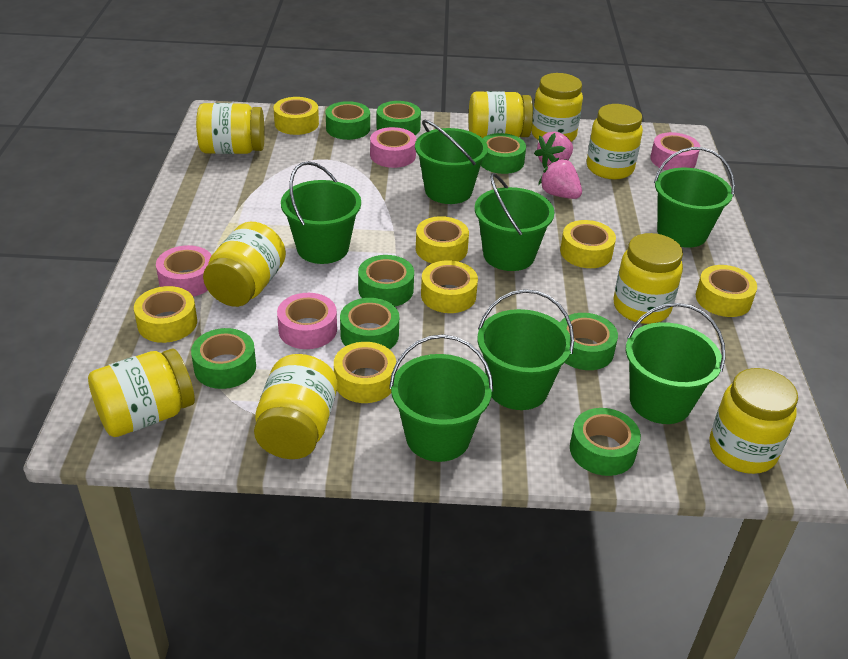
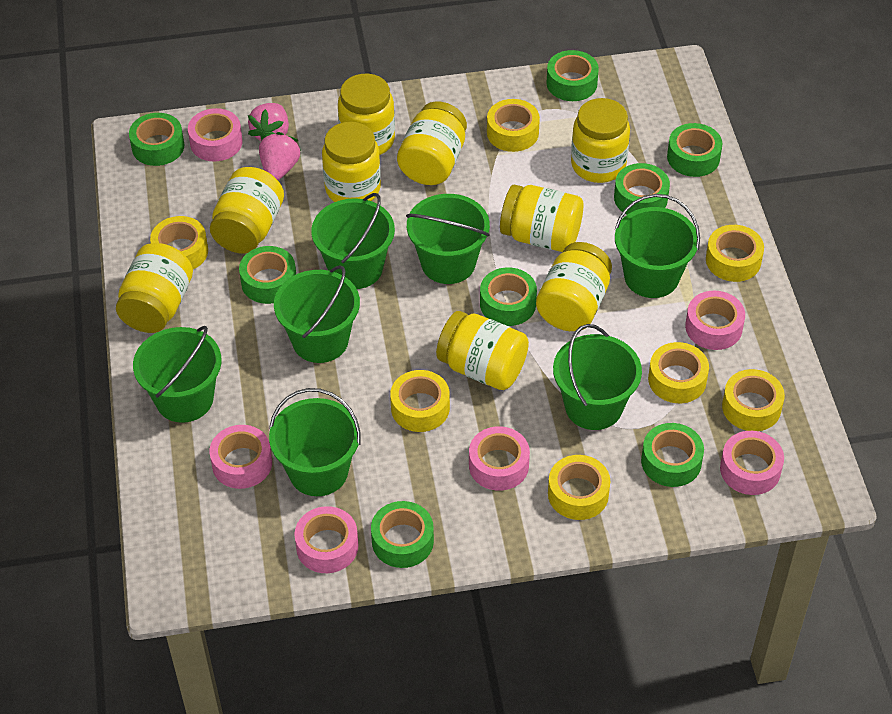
pink tape: 4 -> 6

